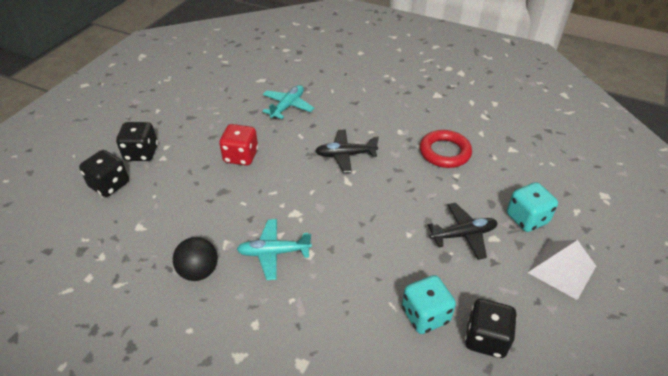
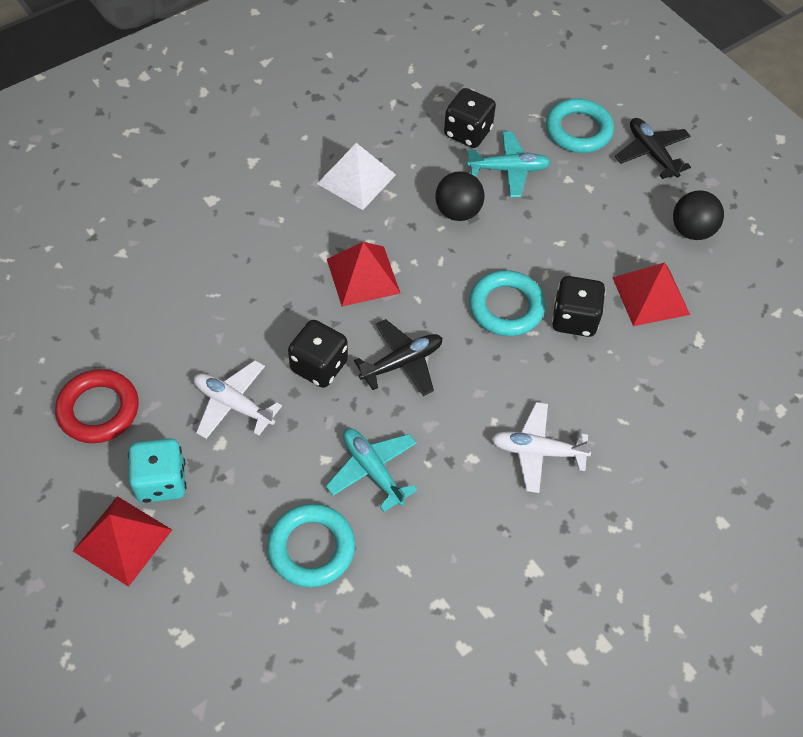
black ball: 1 -> 2
red dice: 1 -> 0
red pyramid: 0 -> 3
turquoise dice: 2 -> 1
turquoise ring: 0 -> 3
white plane: 0 -> 2

